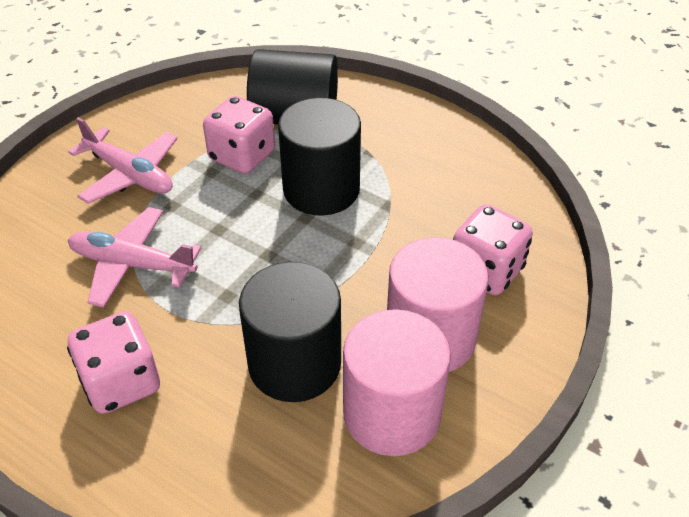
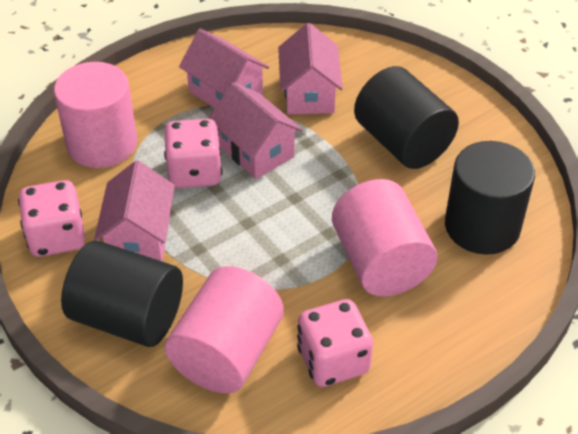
pink cylinder: 2 -> 3
pink house: 0 -> 4
pink plane: 2 -> 0

